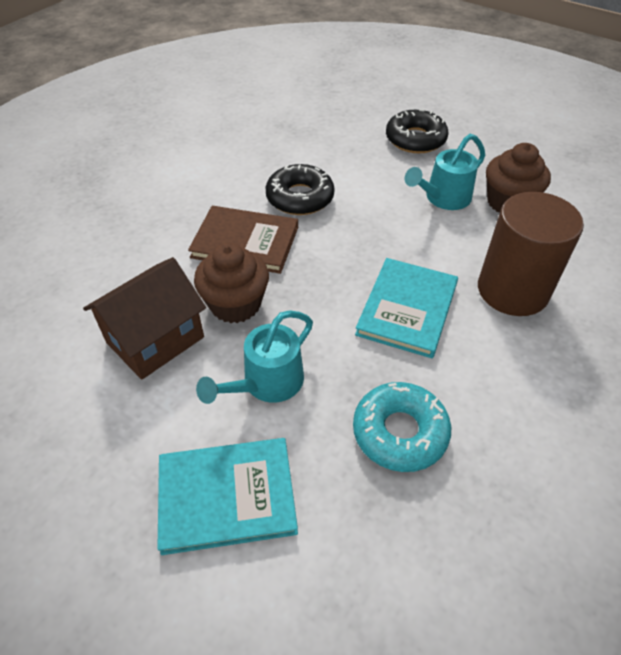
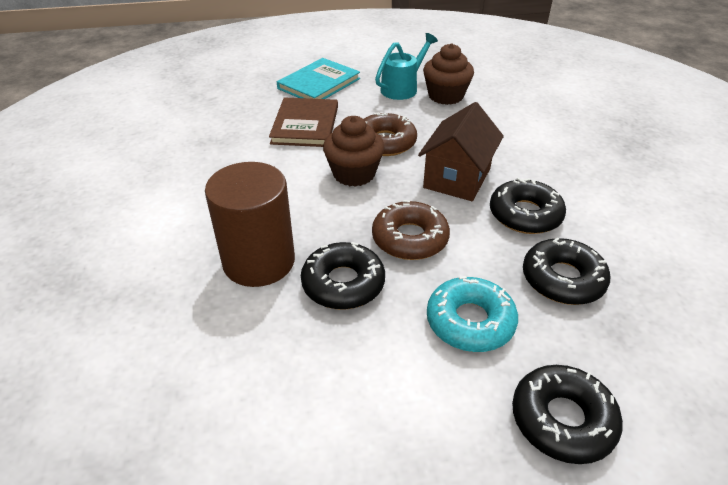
black donut: 2 -> 4
brown donut: 0 -> 2
turquoise book: 2 -> 1
turquoise watering can: 2 -> 1

